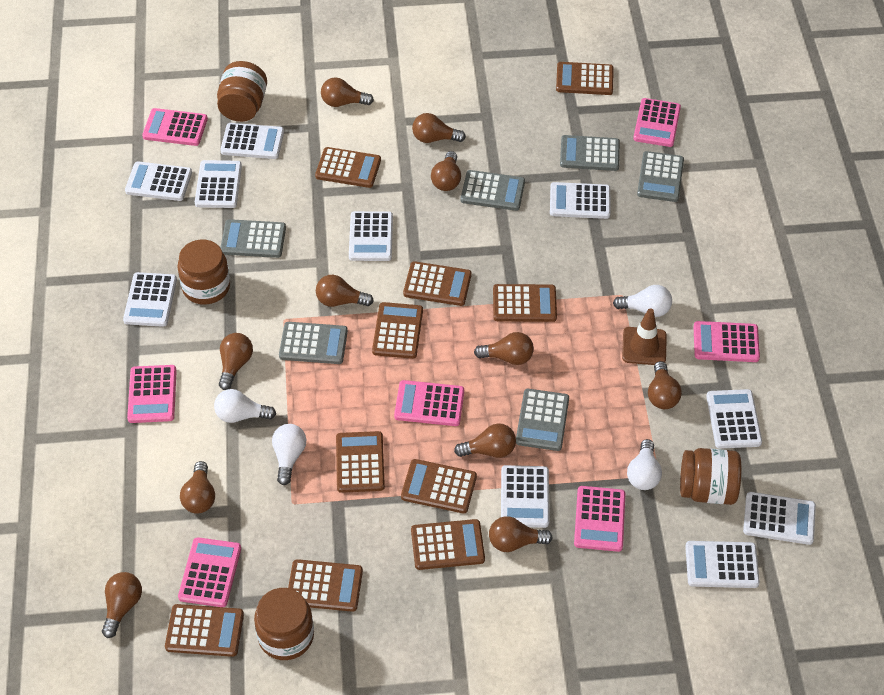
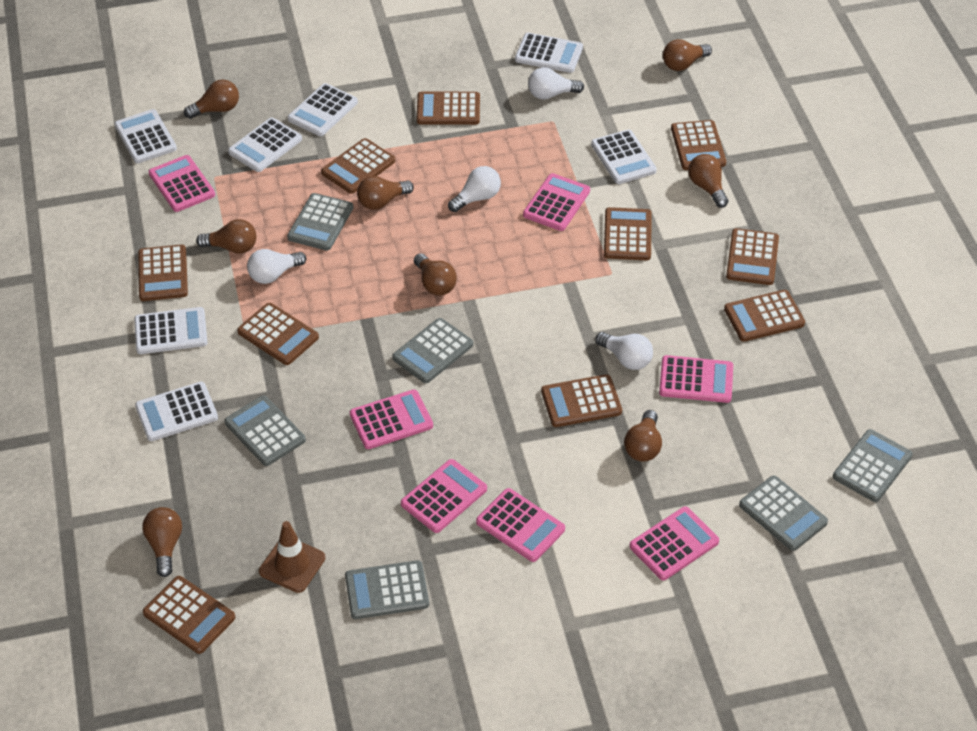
brown jar: 4 -> 0
brown light bulb: 11 -> 8
white calculator: 10 -> 7

